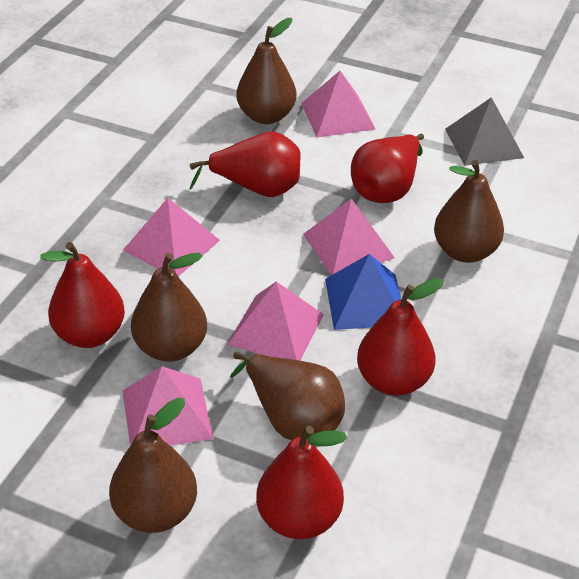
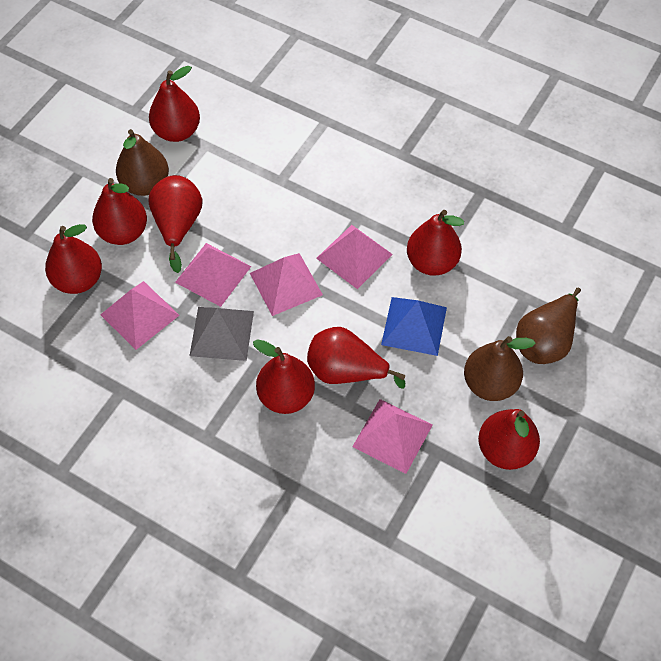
brown pear: 5 -> 3
red pear: 5 -> 8

